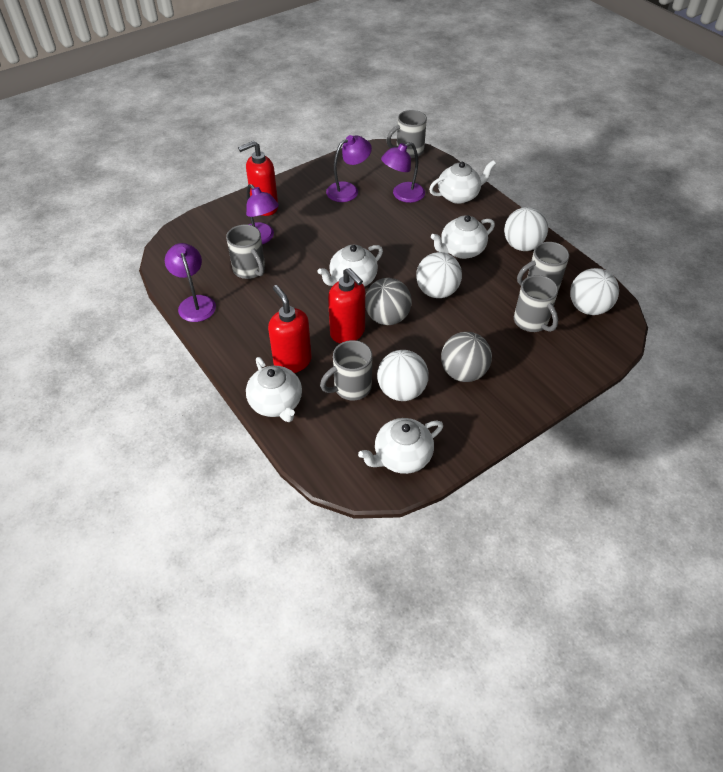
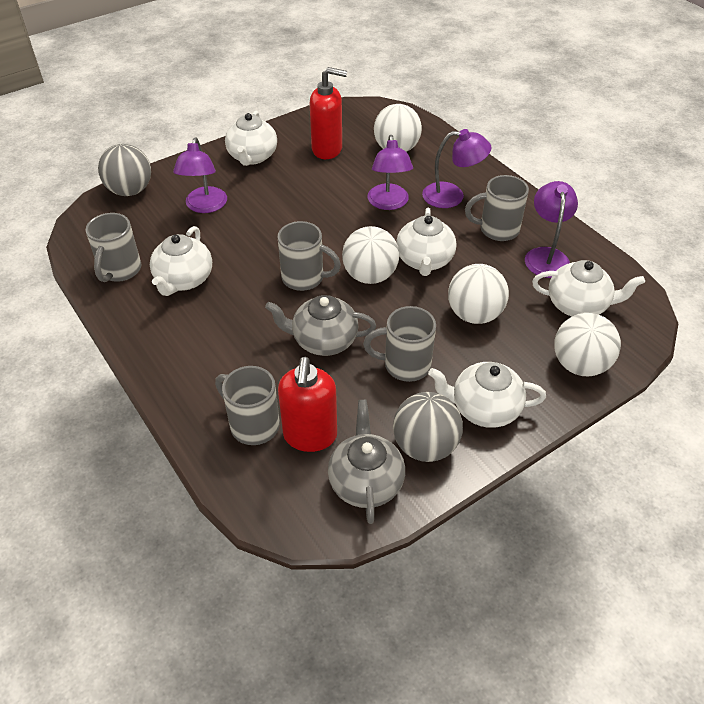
grey teapot: 0 -> 2
red soap dispenser: 3 -> 2

